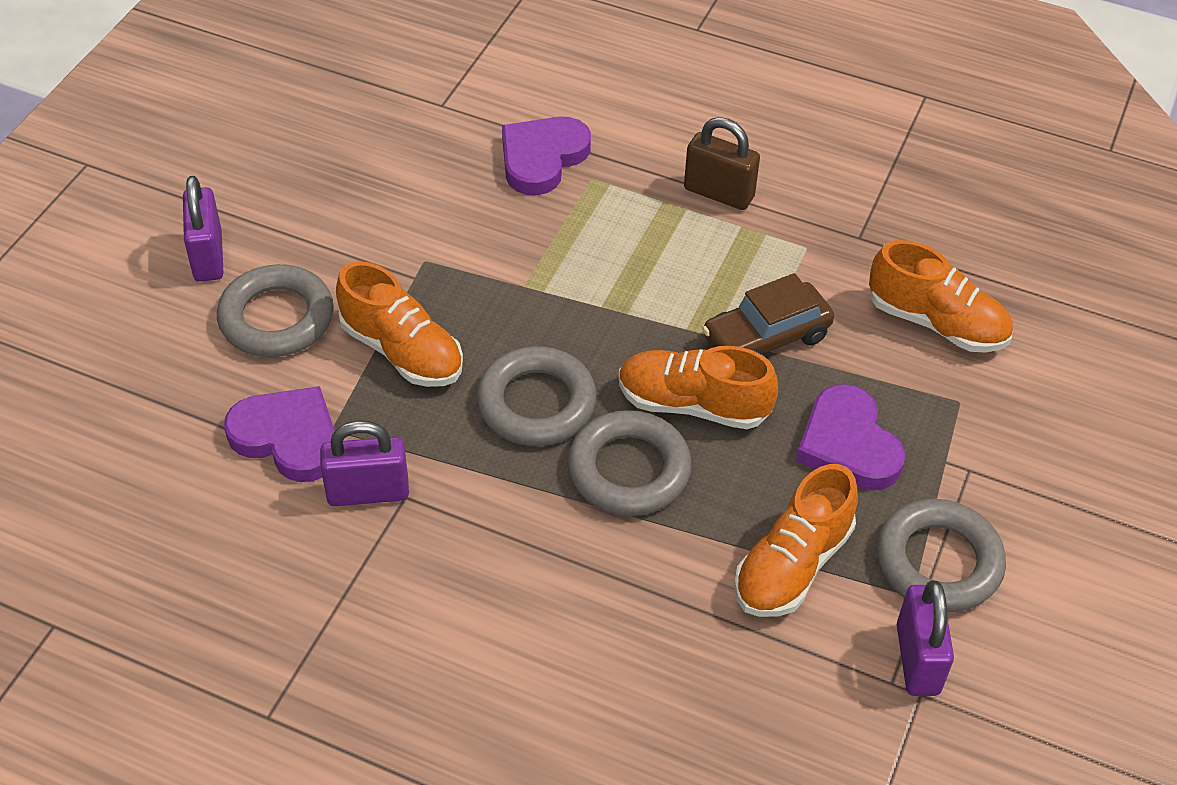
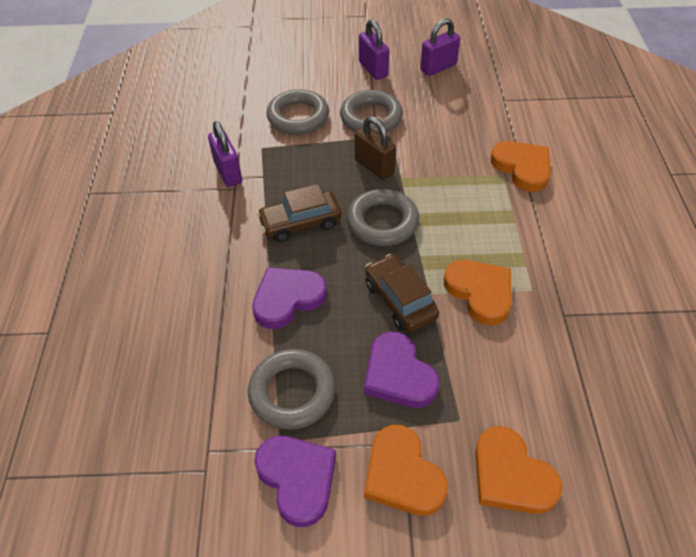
brown car: 1 -> 2
orange heart: 0 -> 4
orange shoe: 4 -> 0

